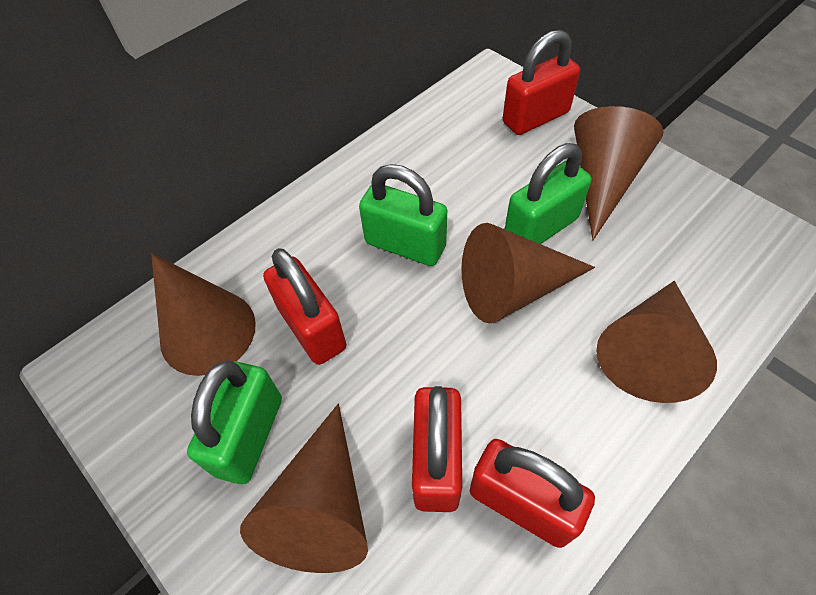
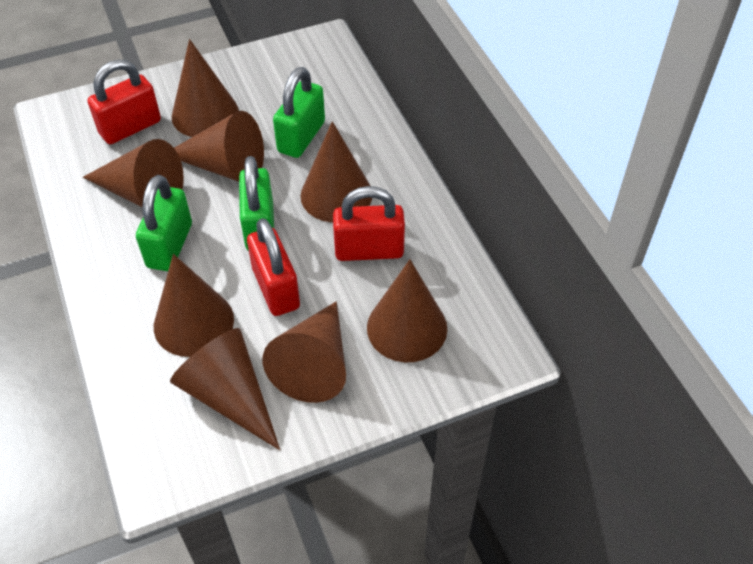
brown cone: 5 -> 8
red padlock: 4 -> 3

